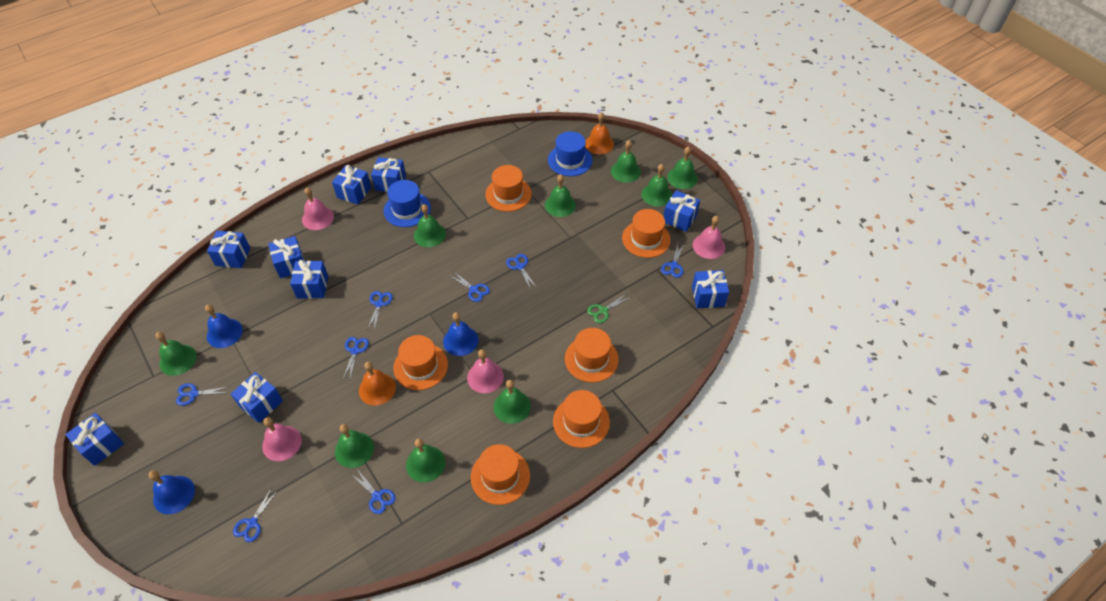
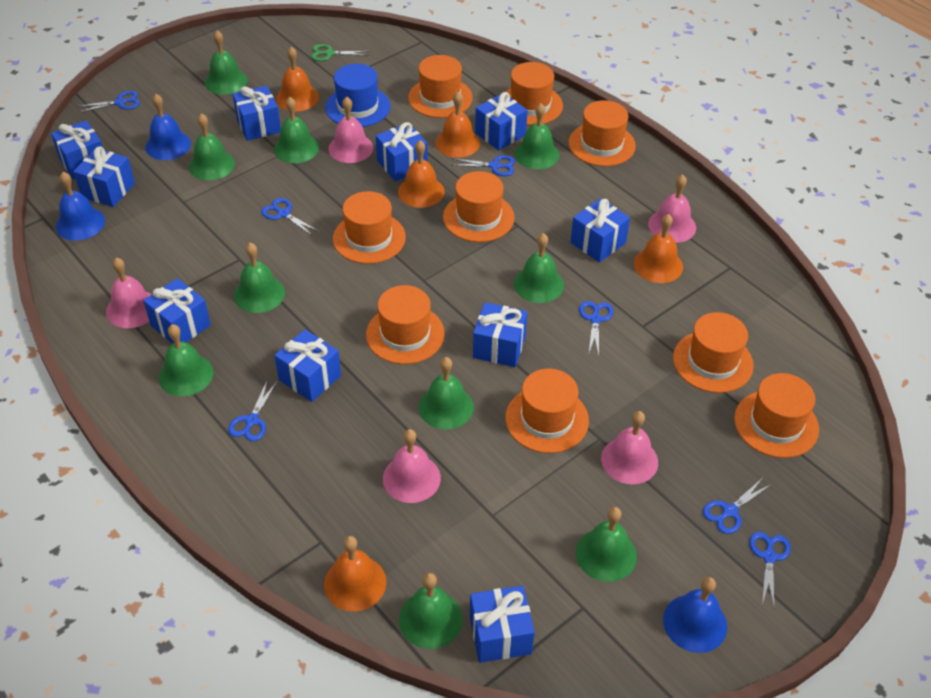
blue gift: 9 -> 10
blue hat: 2 -> 1
blue scissors: 8 -> 7
green bell: 9 -> 10
orange bell: 2 -> 5
orange hat: 6 -> 9
pink bell: 4 -> 5

